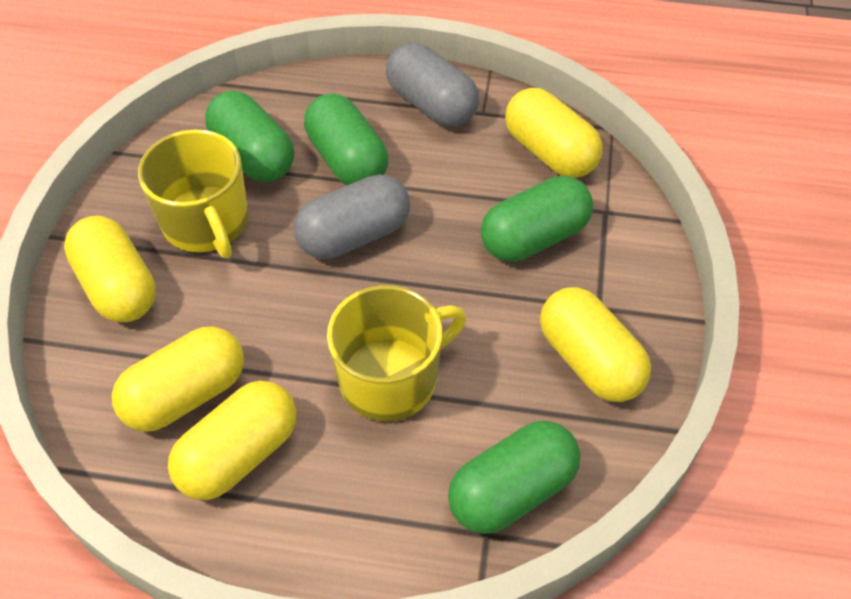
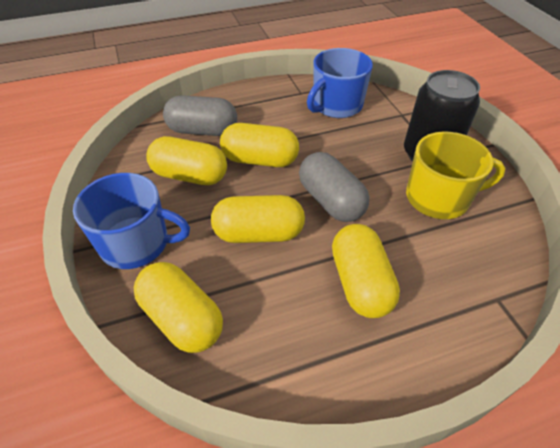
black can: 0 -> 1
blue mug: 0 -> 2
green capsule: 4 -> 0
yellow mug: 2 -> 1

